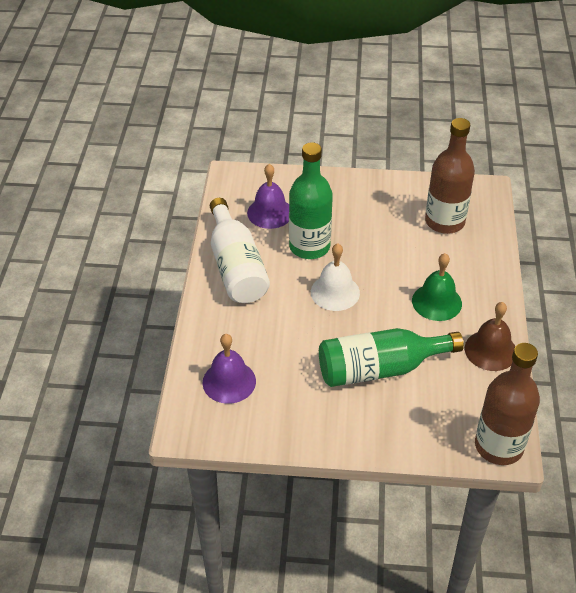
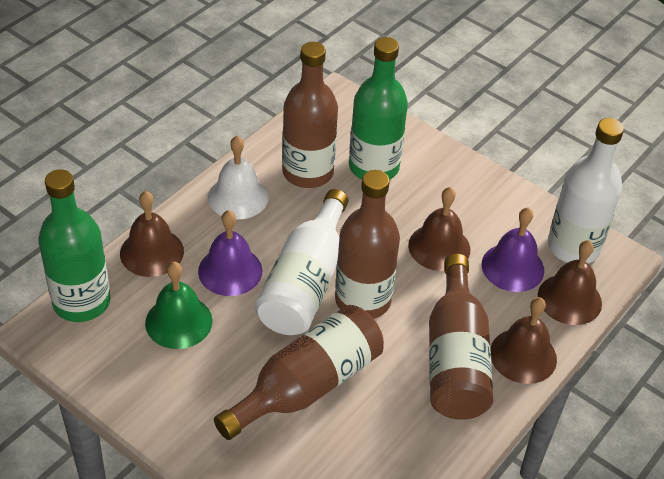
brown bell: 1 -> 4
brown bottle: 2 -> 4
white bottle: 1 -> 2

